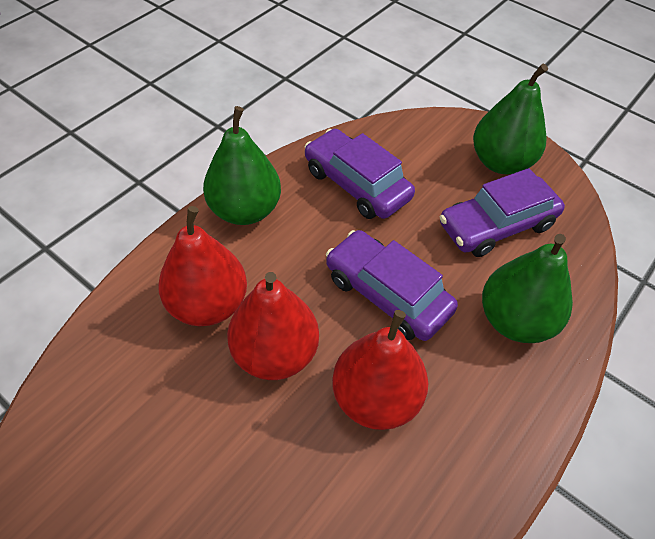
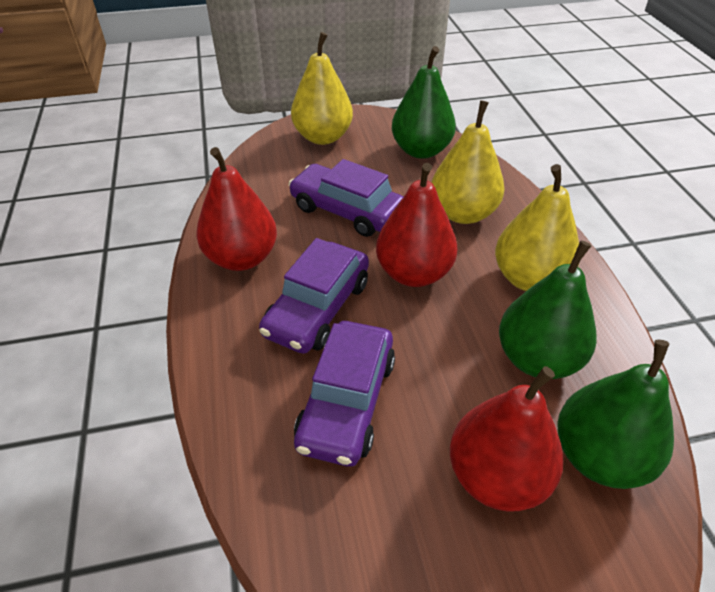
yellow pear: 0 -> 3

